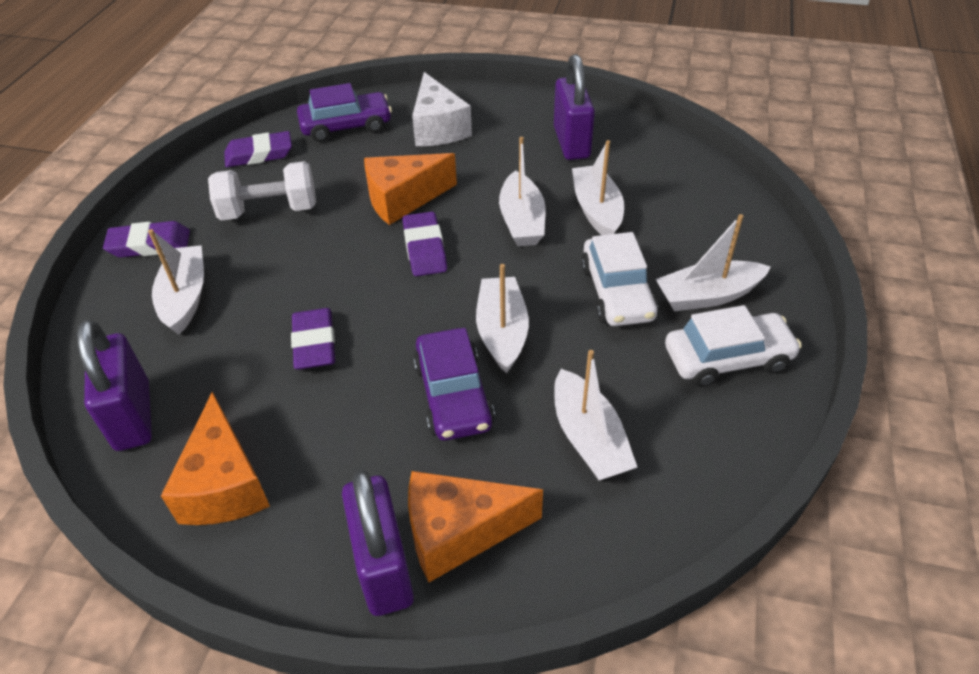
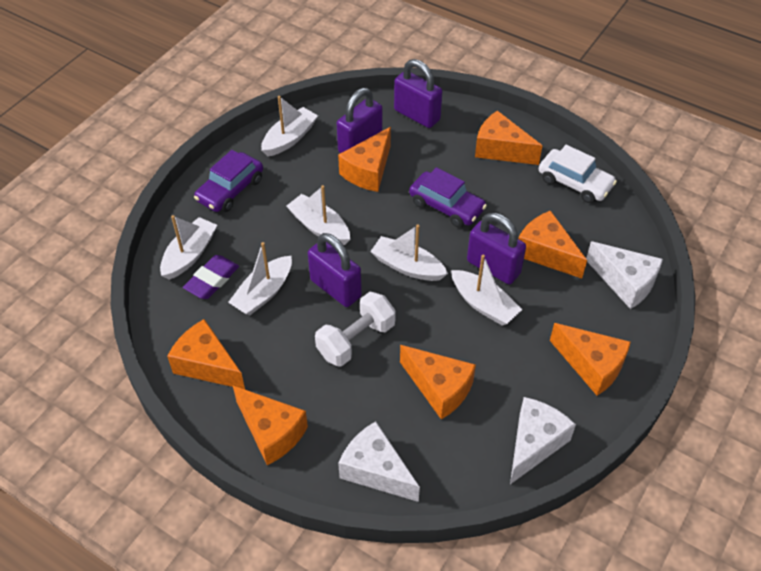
orange cheese: 3 -> 7
purple eraser: 4 -> 1
purple padlock: 3 -> 4
white car: 2 -> 1
white cheese: 1 -> 3

